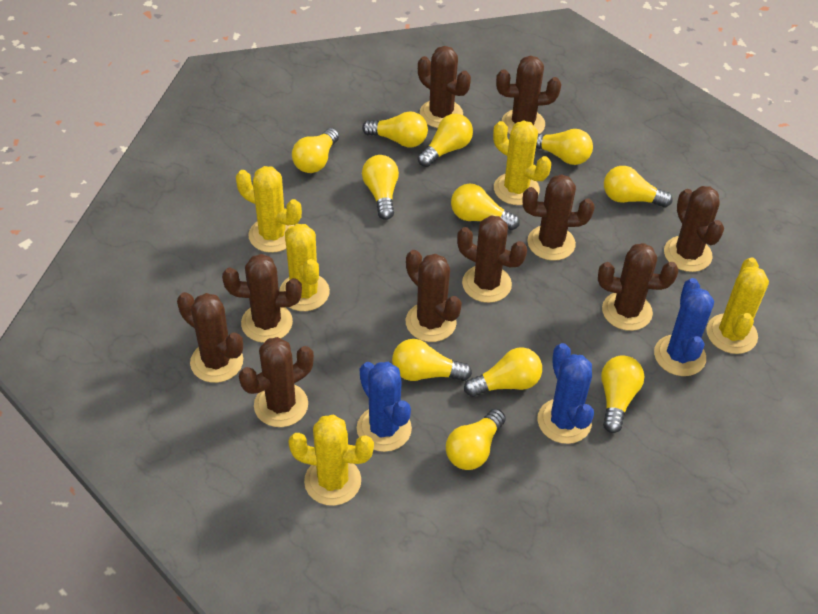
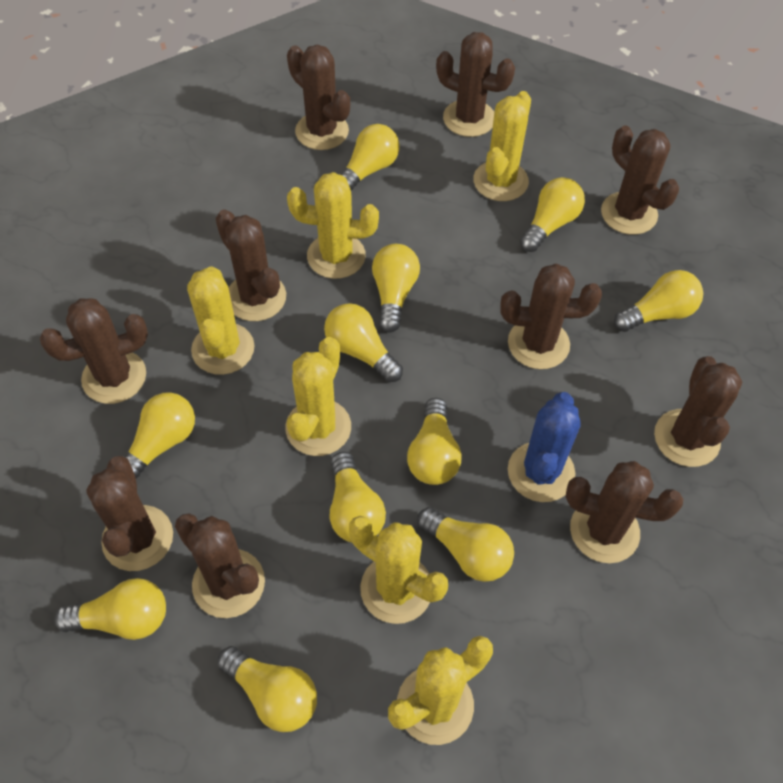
blue cactus: 3 -> 1
yellow cactus: 5 -> 6

